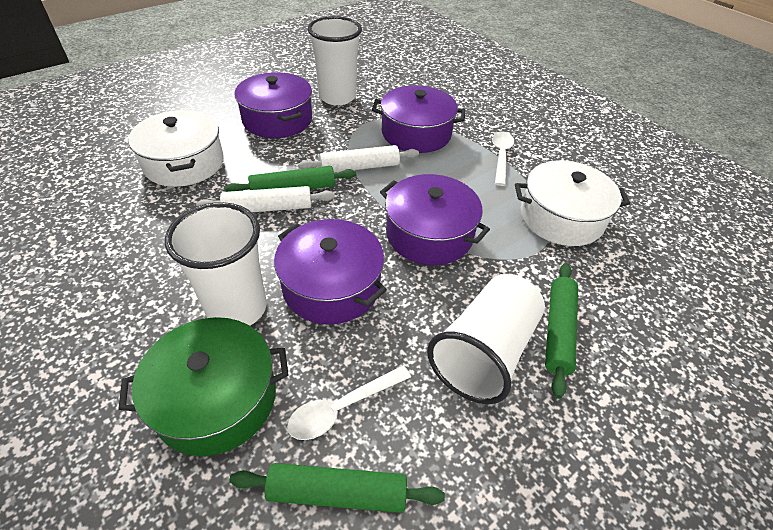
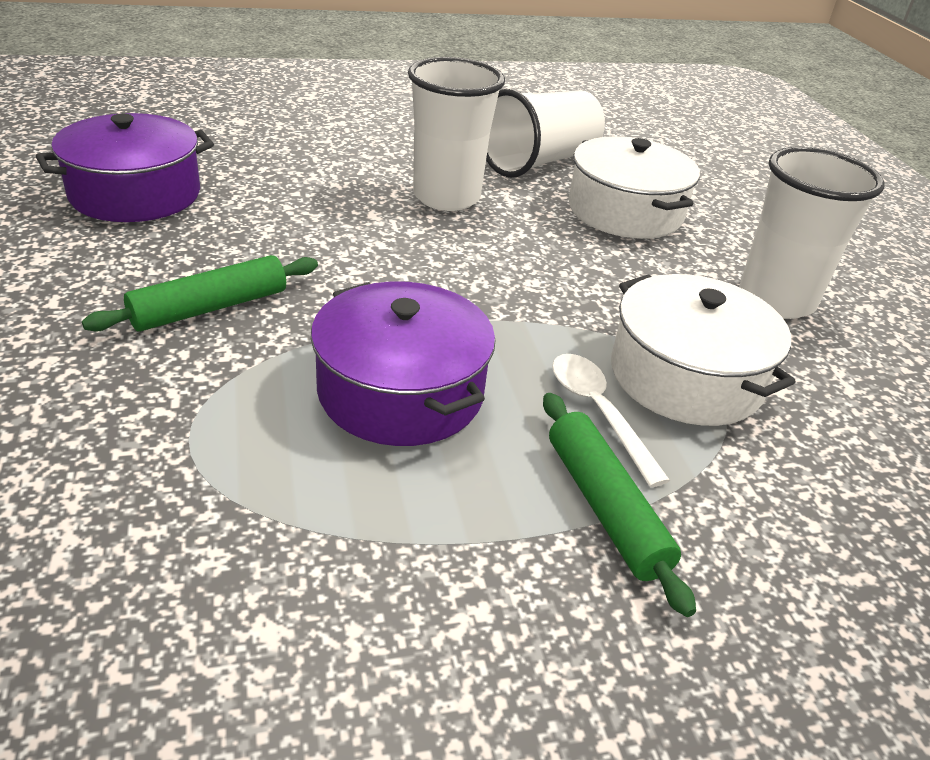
green pot: 1 -> 0
green rolling pin: 3 -> 2
purple pot: 4 -> 2
white rolling pin: 2 -> 0
white spoon: 2 -> 1

